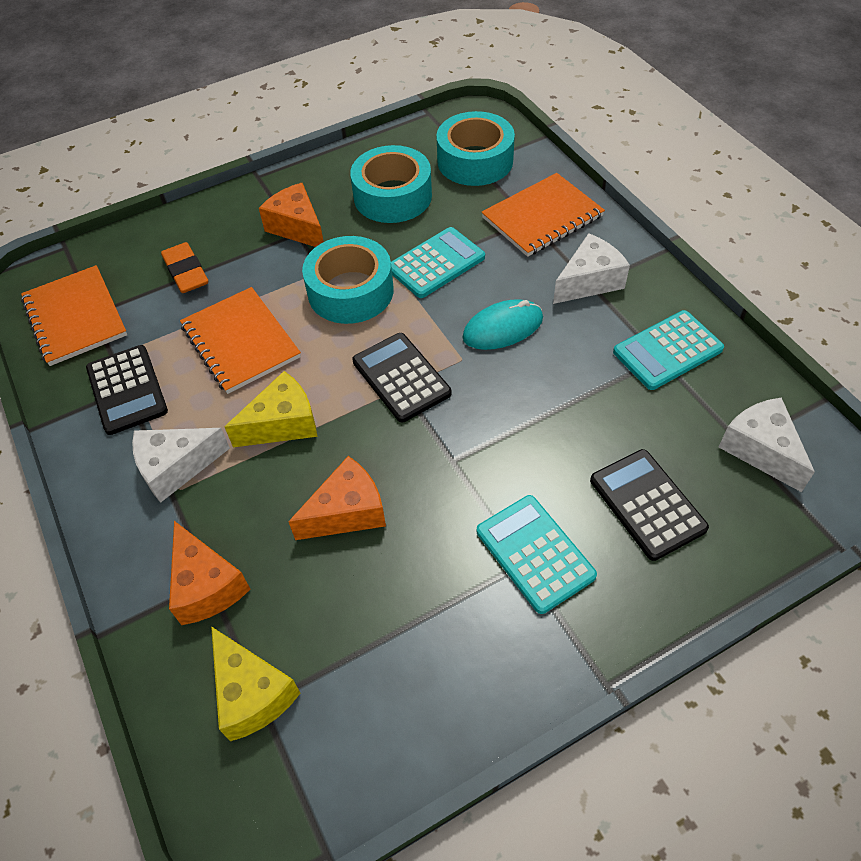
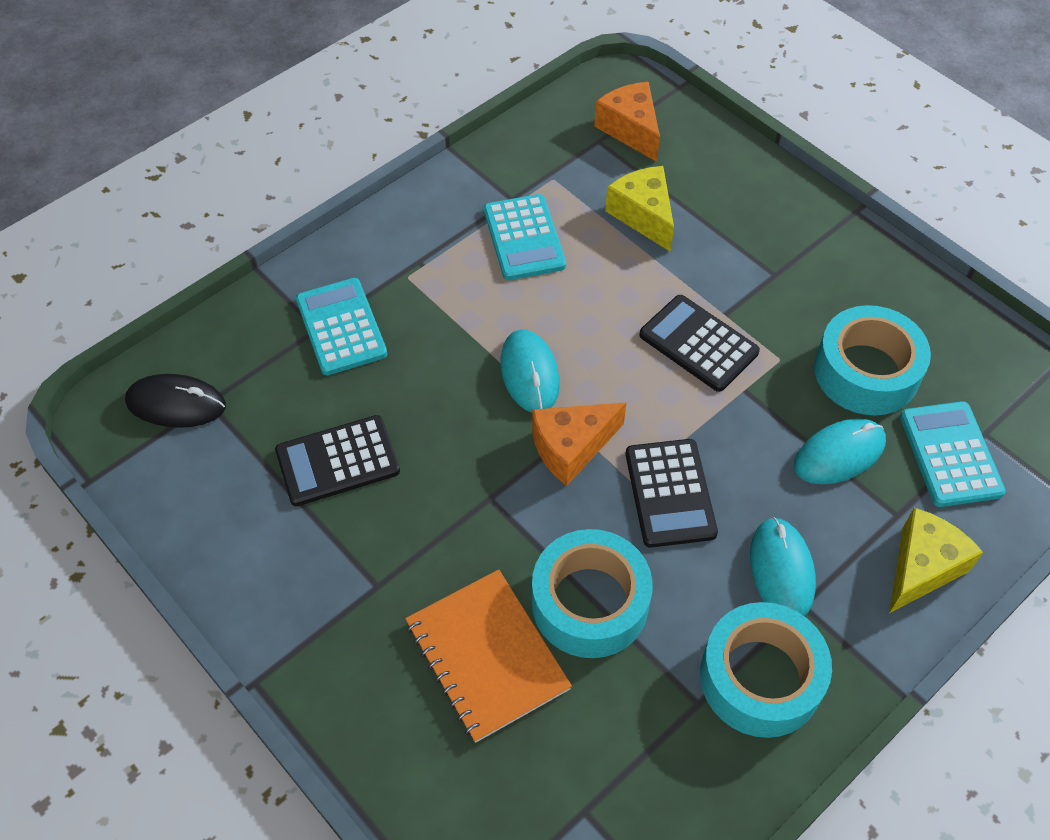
black mouse: 0 -> 1
orange cheese: 3 -> 2
orange eraser: 1 -> 0
orange notebook: 3 -> 1
turquoise mouse: 1 -> 3
white cheese: 3 -> 0

